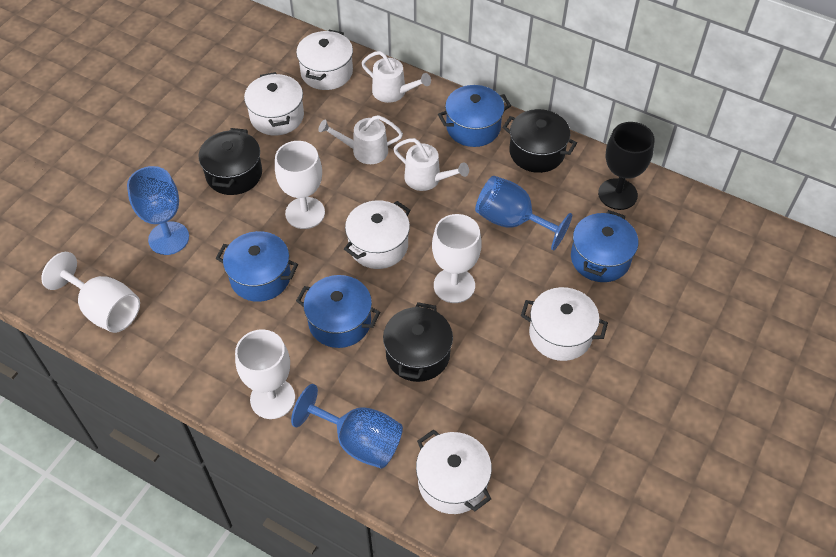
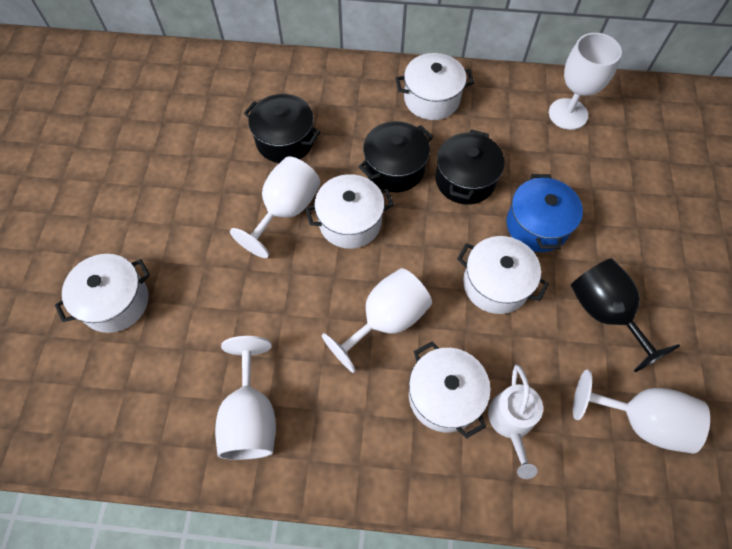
blue goblet: 3 -> 0
blue pot: 4 -> 1
white goblet: 4 -> 5
white watering can: 3 -> 1

